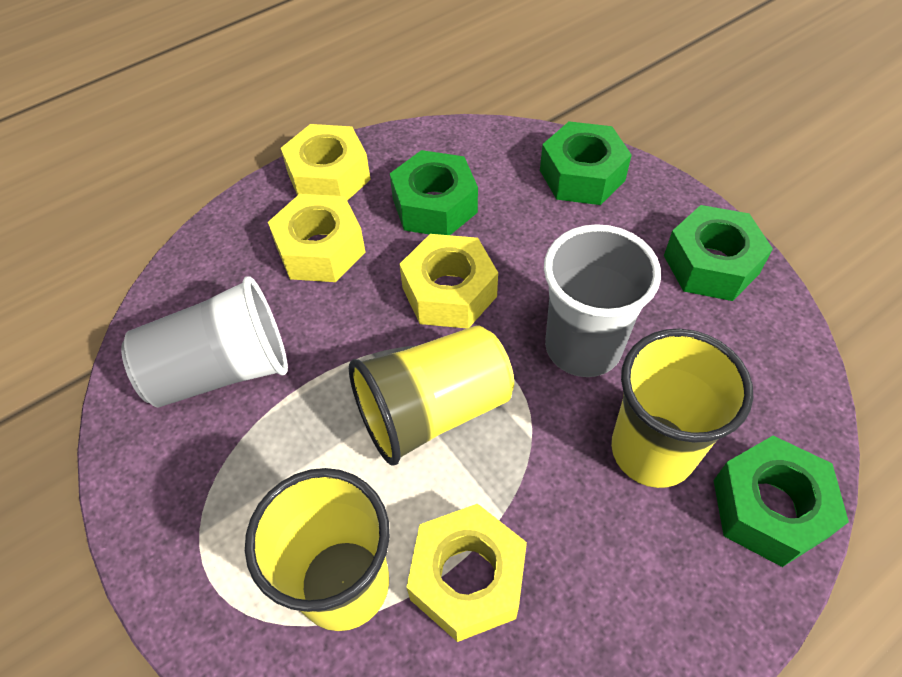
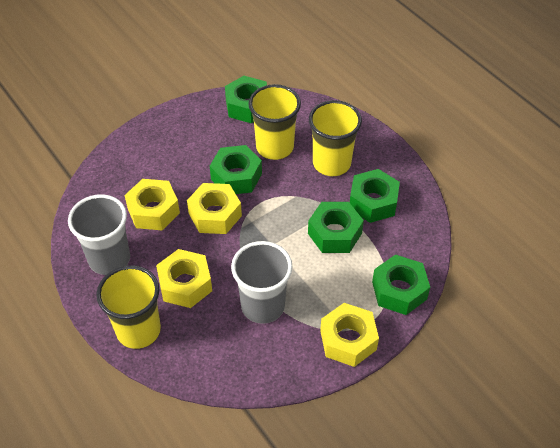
green nut: 4 -> 5

